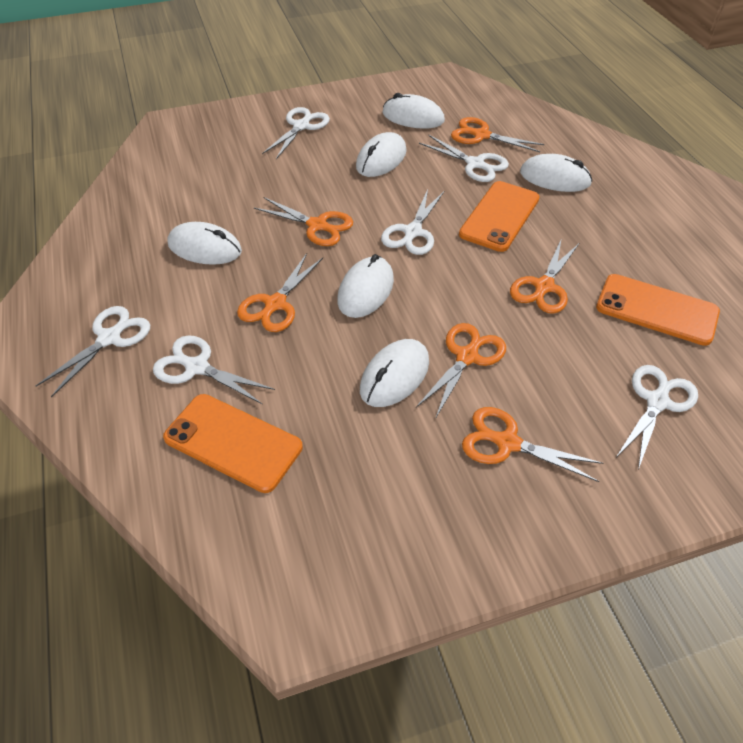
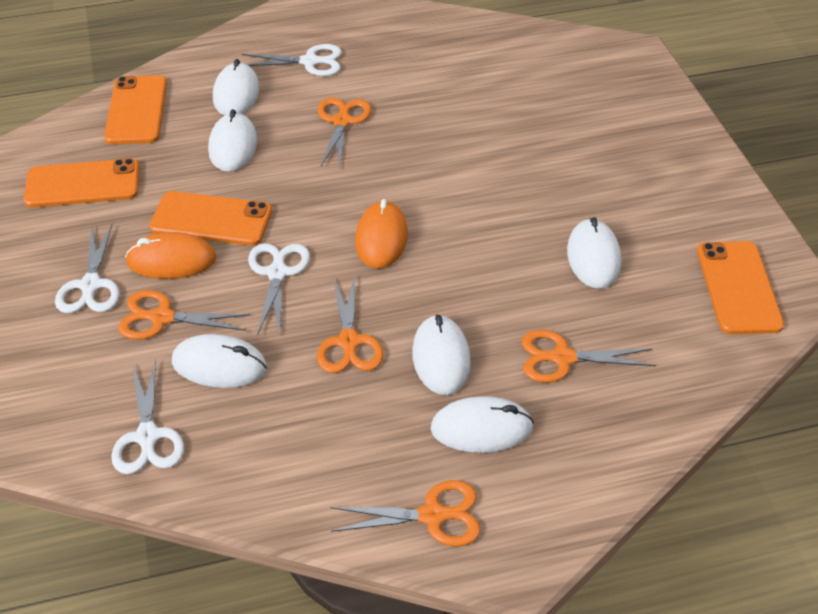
orange mouse: 0 -> 2
orange phone: 3 -> 4
orange scissors: 6 -> 5
white scissors: 6 -> 4

